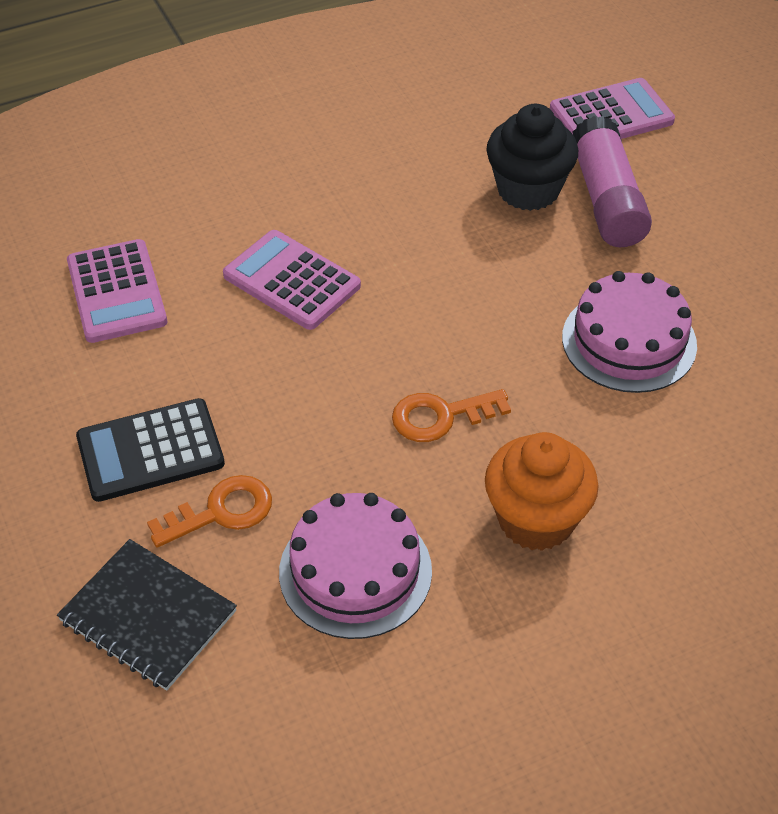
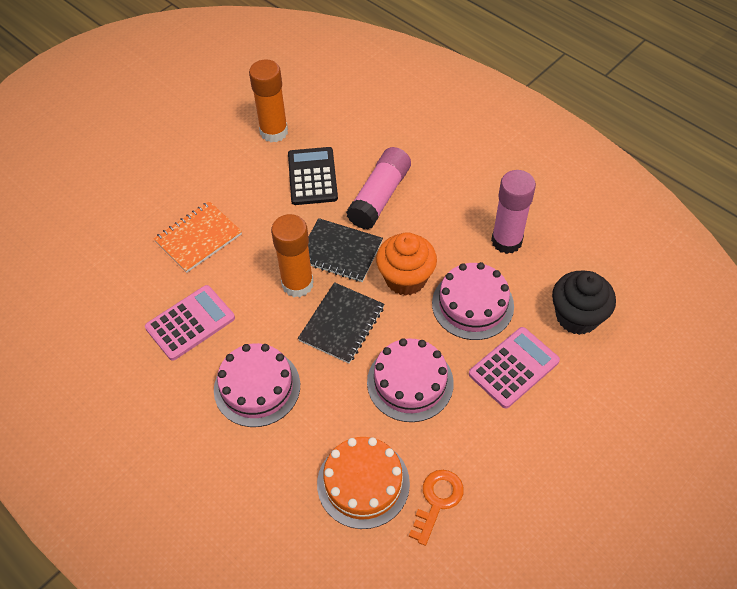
black notebook: 1 -> 2
orange cake: 0 -> 1
orange glue stick: 0 -> 2
orange key: 2 -> 1
orange notebook: 0 -> 1
pink cake: 2 -> 3
pink calculator: 3 -> 2
pink glue stick: 1 -> 2

